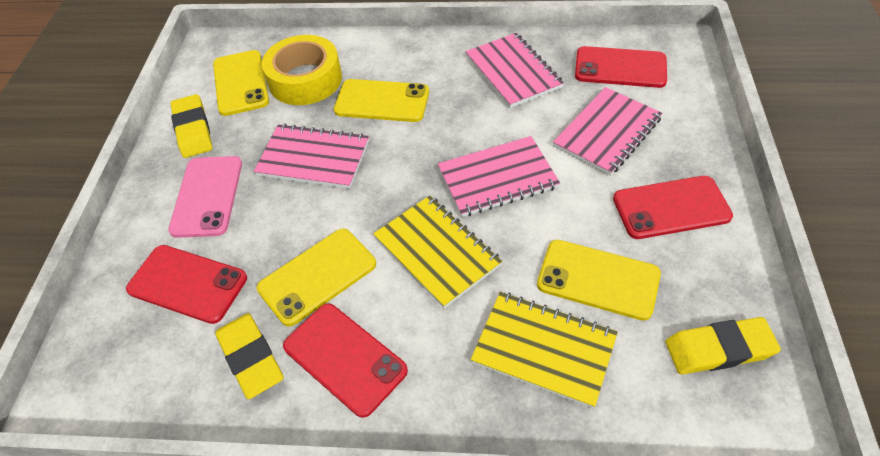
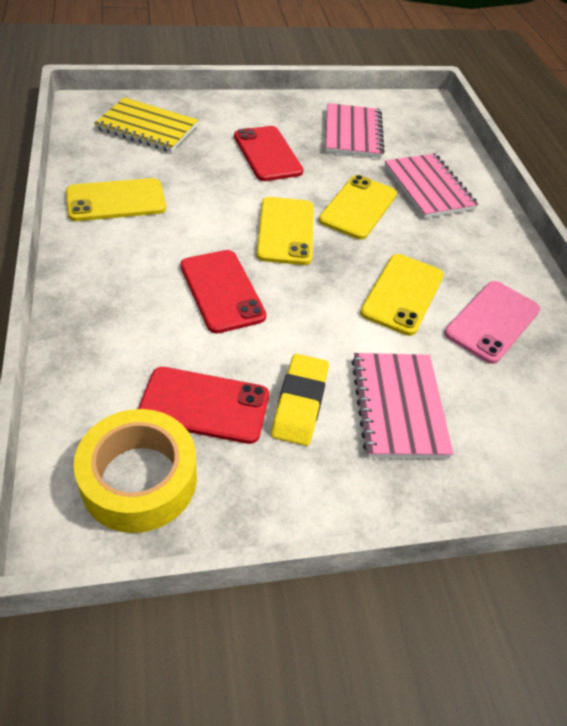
pink notebook: 4 -> 3
red phone: 4 -> 3
yellow eraser: 3 -> 1
yellow notebook: 2 -> 1

